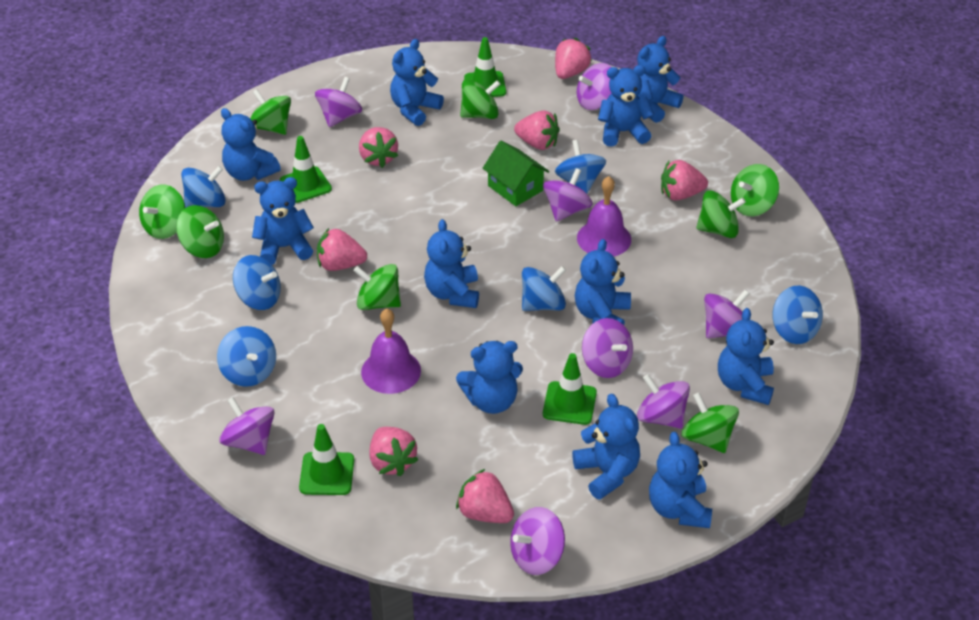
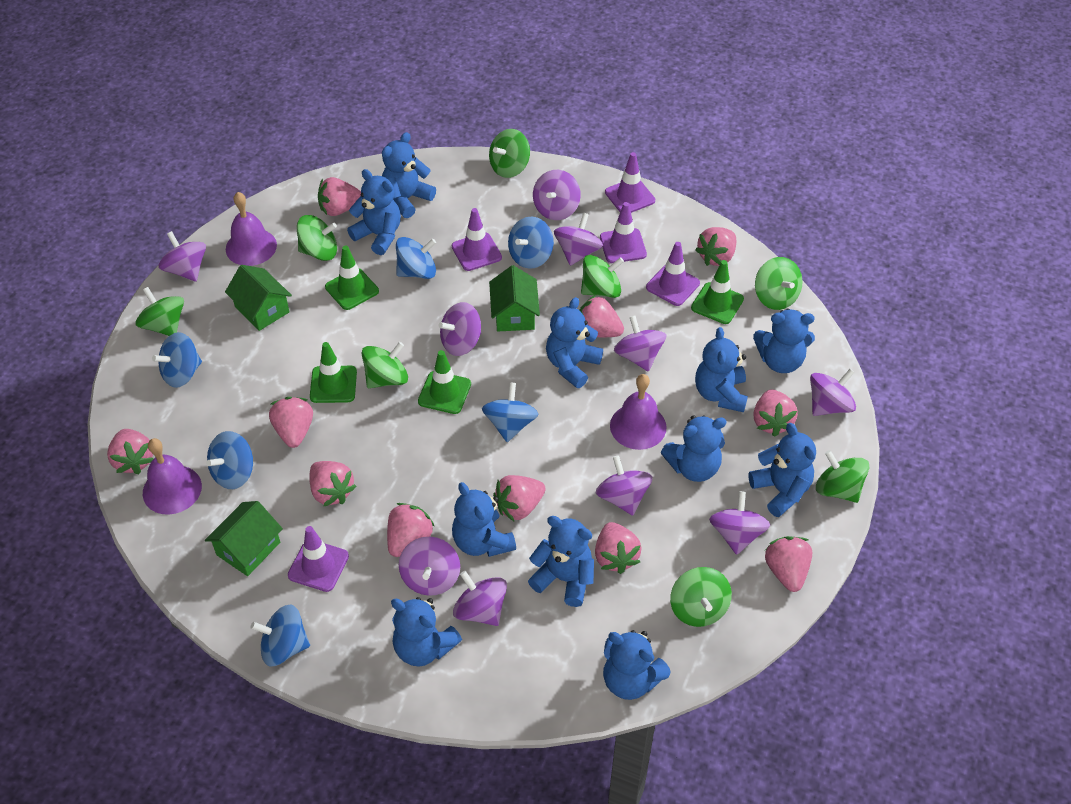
green house: 1 -> 3
pink strawberry: 7 -> 11
purple bell: 2 -> 3
purple spinning top: 8 -> 10
purple traffic cone: 0 -> 5

